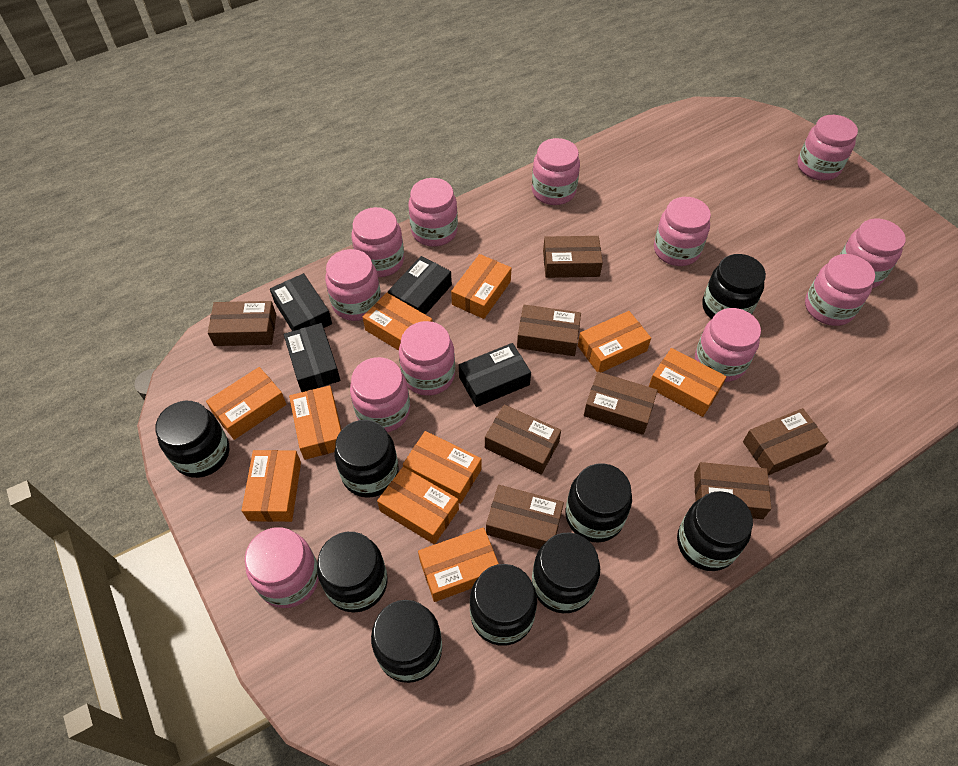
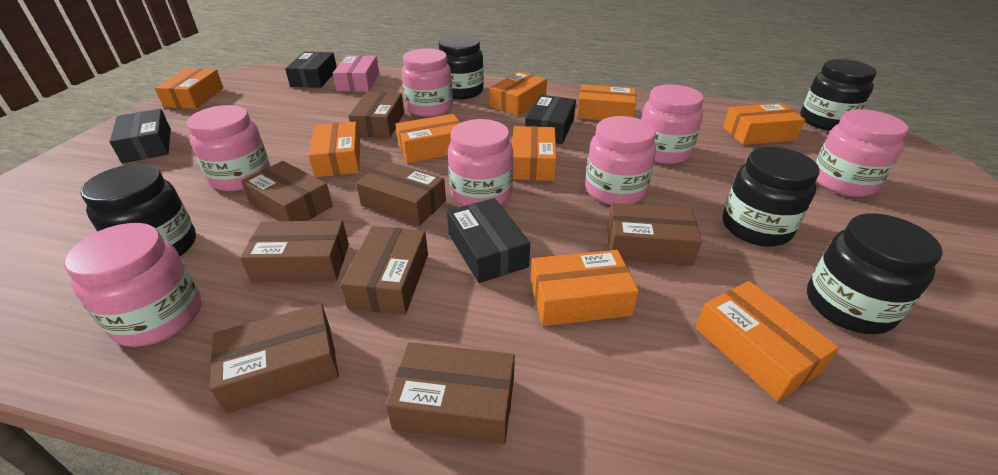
black jar: 9 -> 5
orange box: 10 -> 9
pink box: 0 -> 1
pink jar: 12 -> 7

